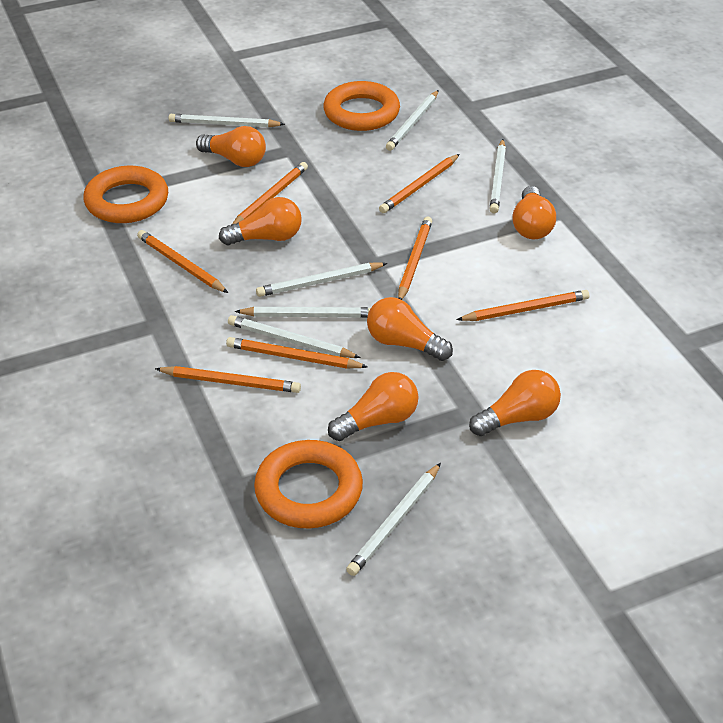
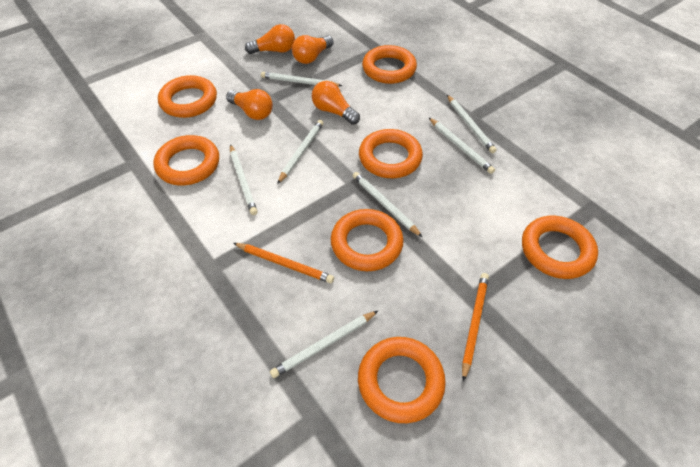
orange light bulb: 6 -> 4
orange pencil: 7 -> 2
orange ring: 3 -> 7

